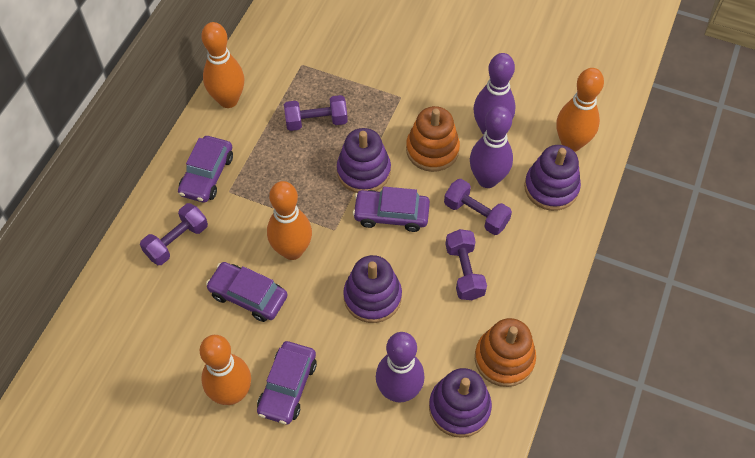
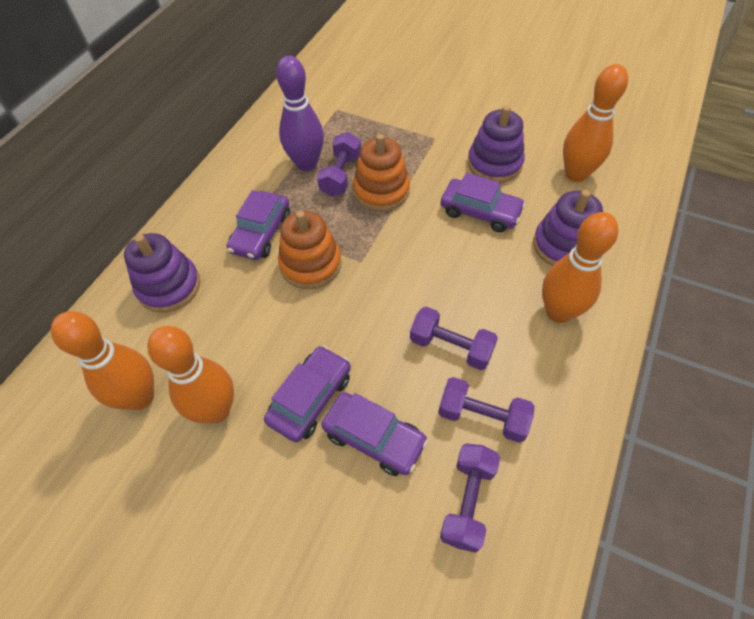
purple bowling pin: 3 -> 1
purple stacking toy: 4 -> 3

